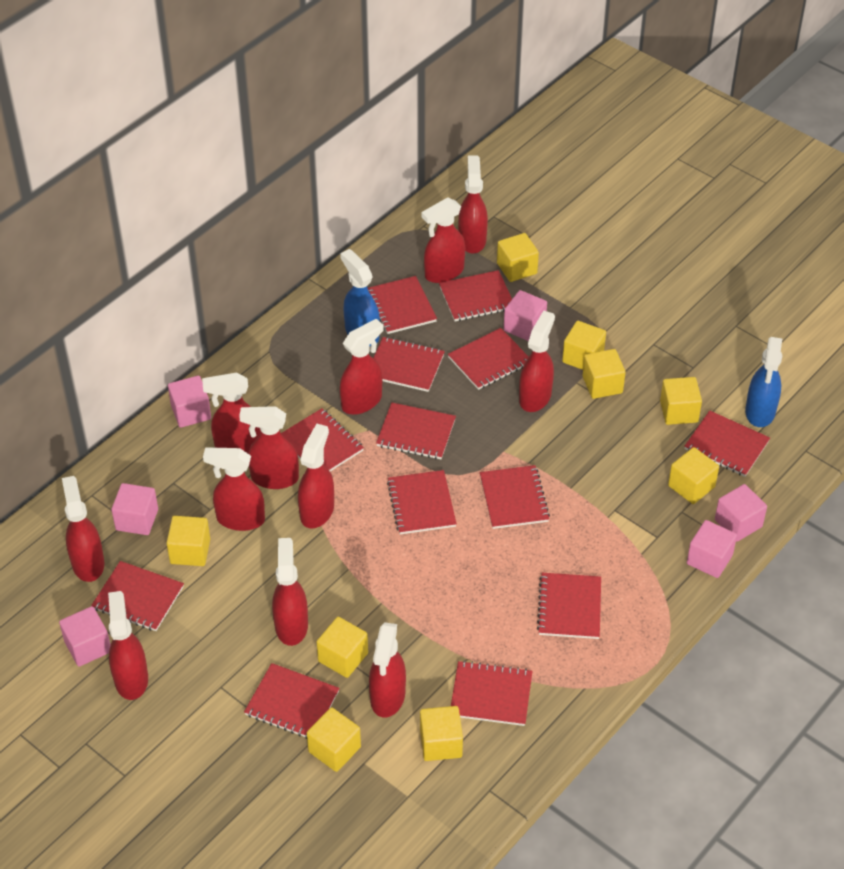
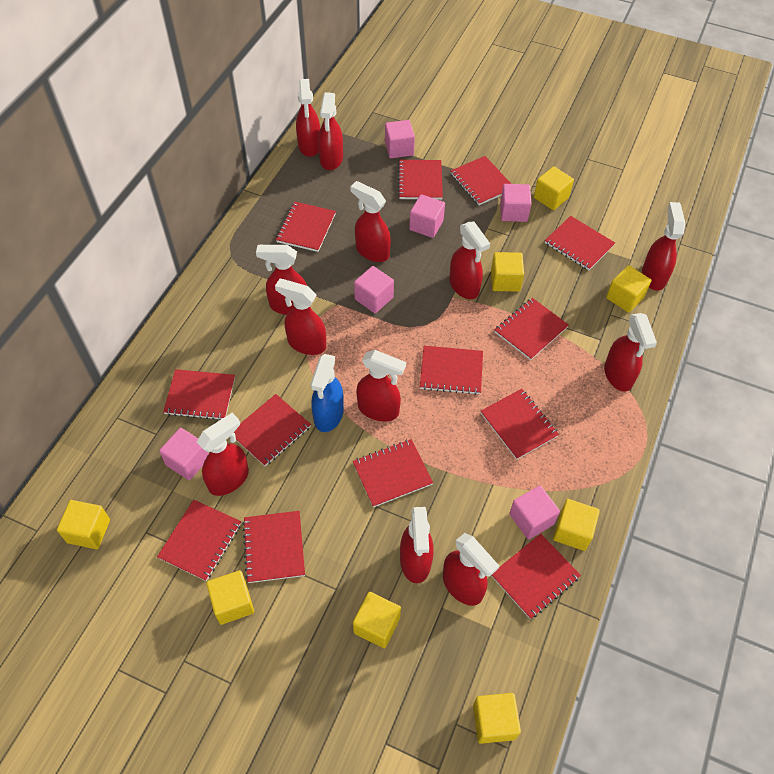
blue spray bottle: 2 -> 1
yellow cube: 9 -> 8

